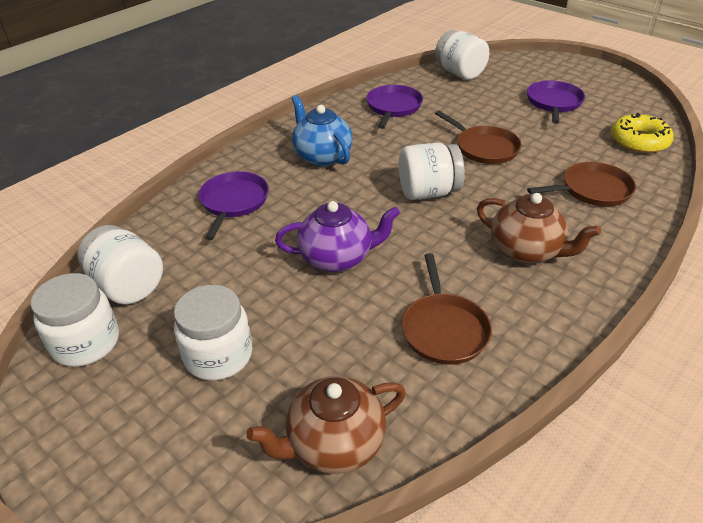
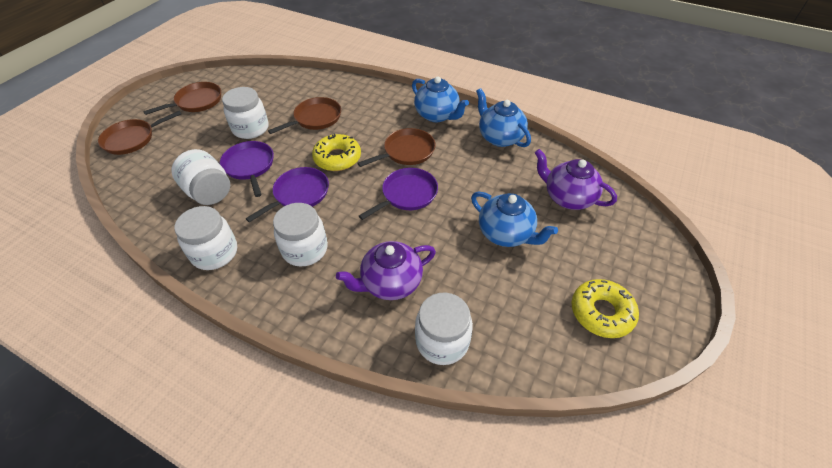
blue teapot: 1 -> 3
brown pan: 3 -> 4
brown teapot: 2 -> 0
purple teapot: 1 -> 2
yellow donut: 1 -> 2

